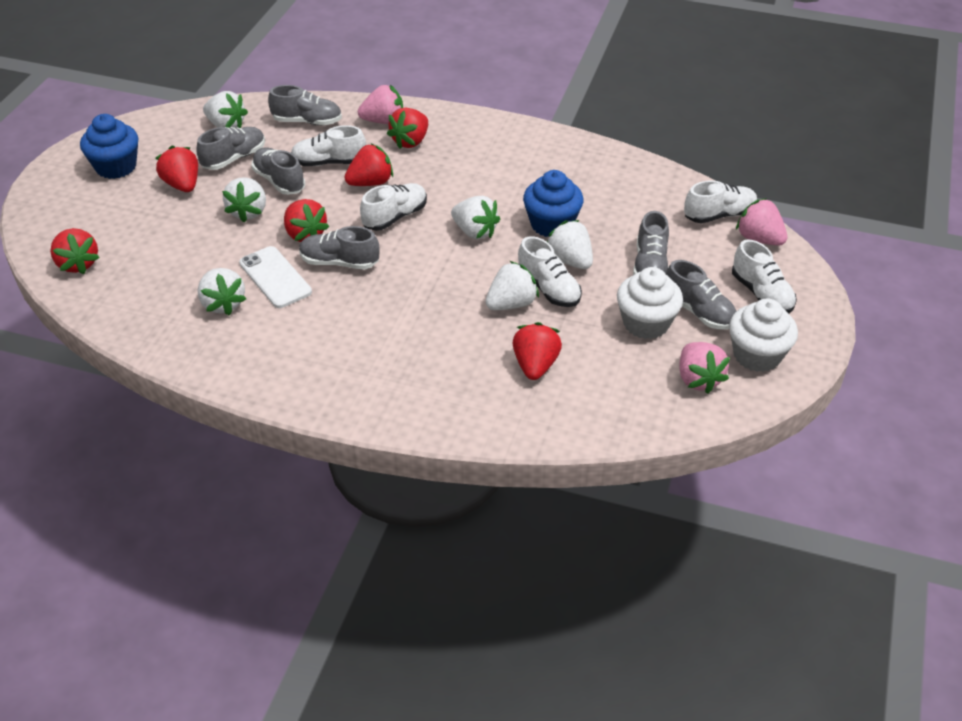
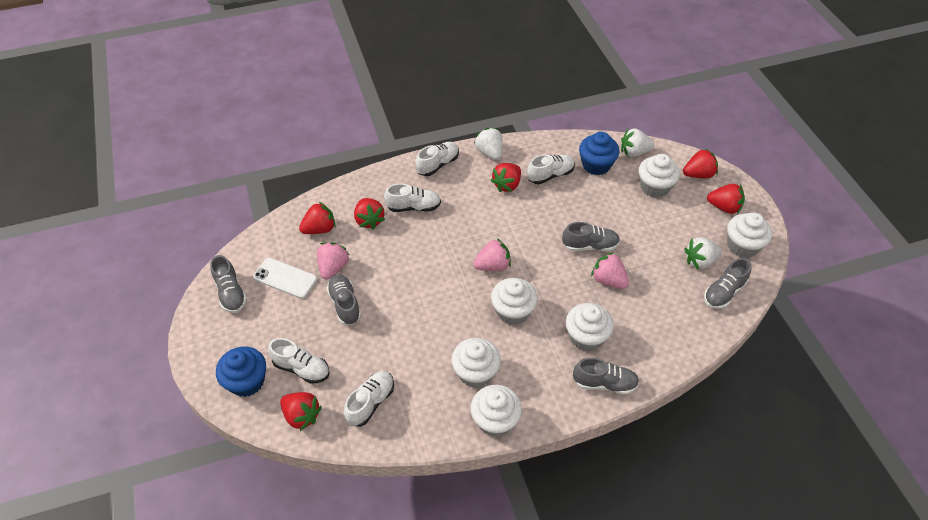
grey shoe: 6 -> 5
white cupcake: 2 -> 6
white strawberry: 6 -> 3

